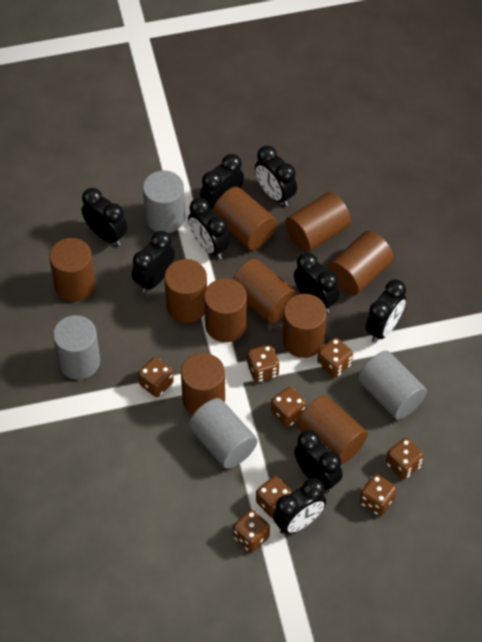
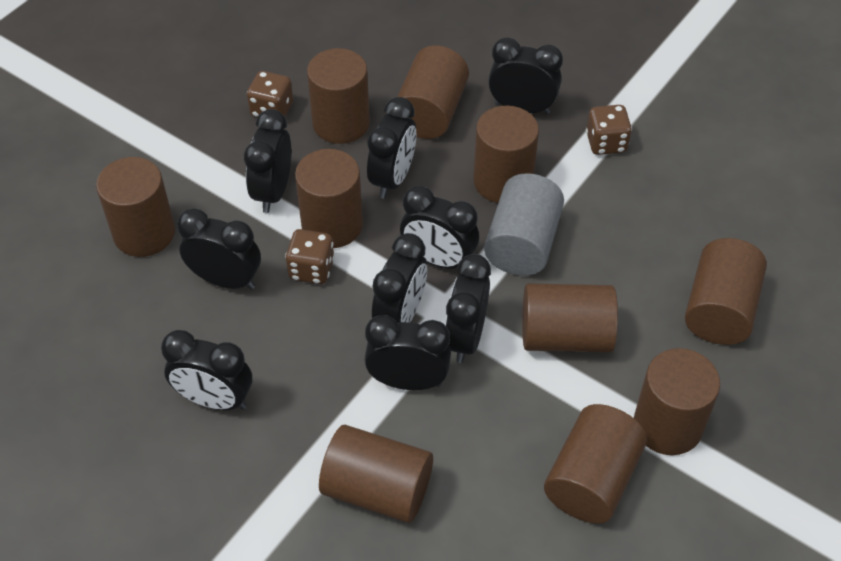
brown dice: 8 -> 3
grey cylinder: 4 -> 1

